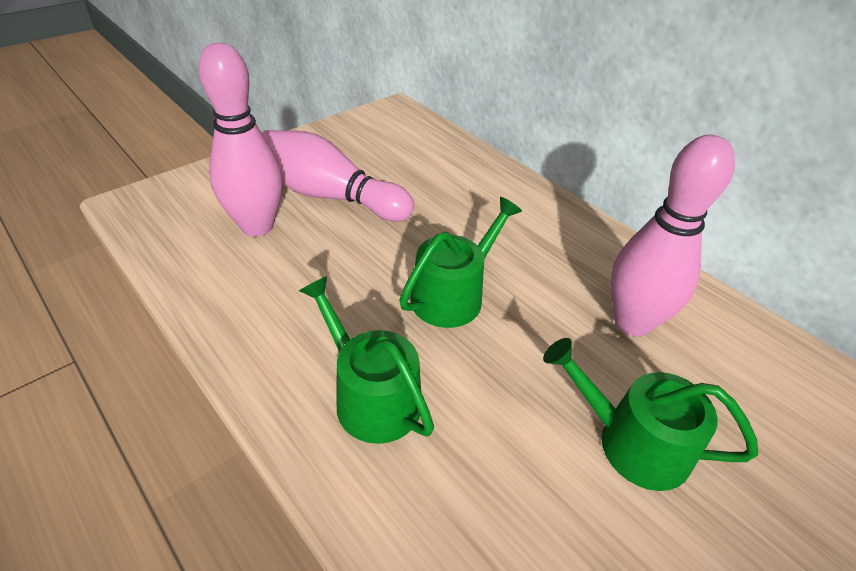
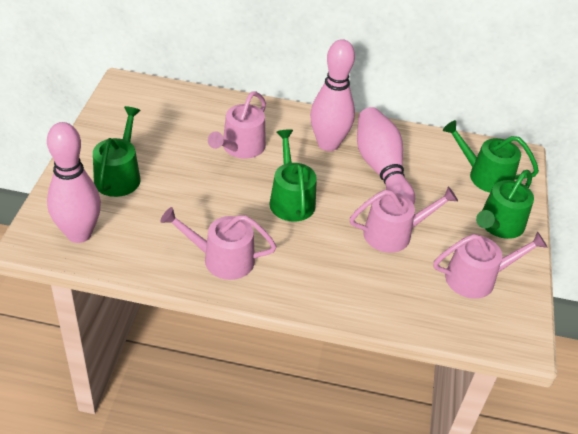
green watering can: 3 -> 4
pink watering can: 0 -> 4

